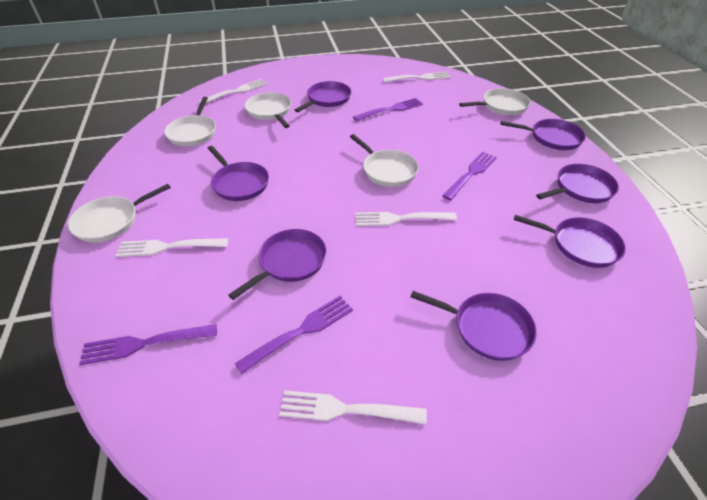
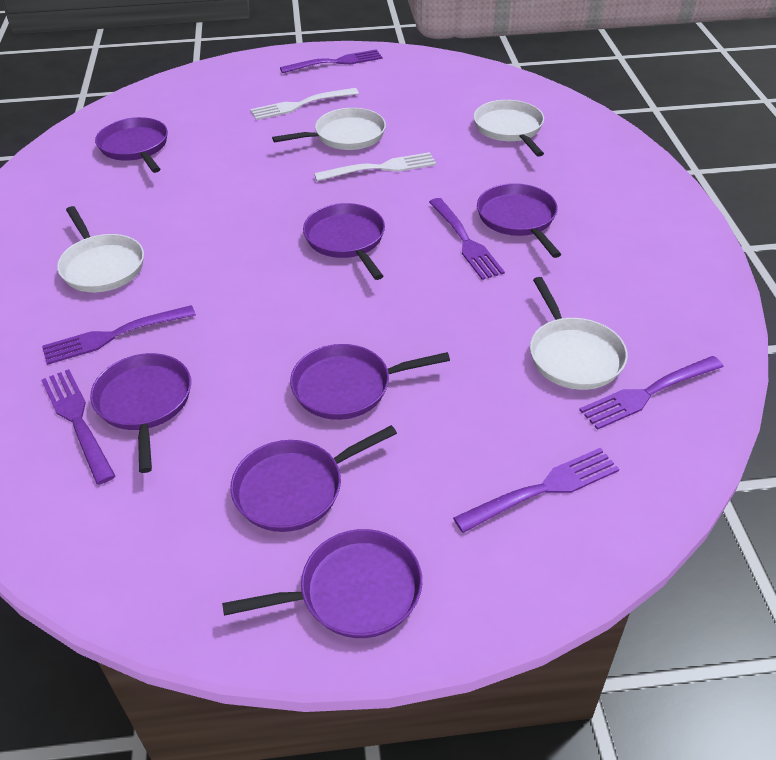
purple fork: 4 -> 6
white fork: 5 -> 2
white pan: 5 -> 4

